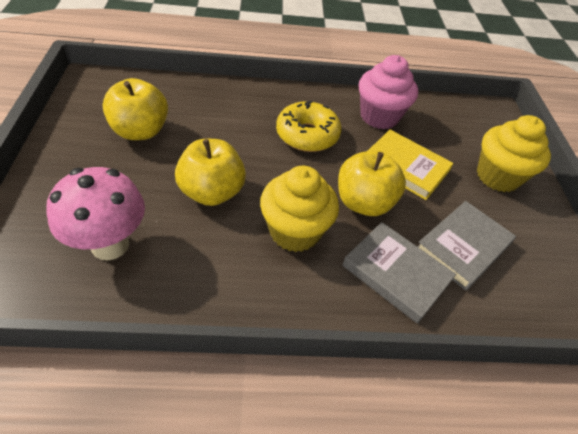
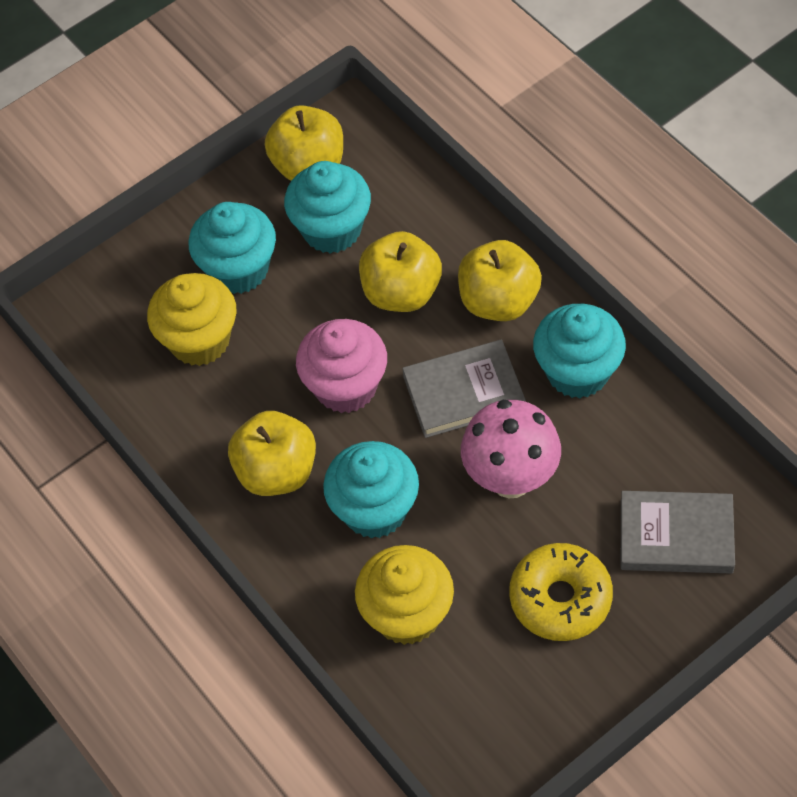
turquoise cupcake: 0 -> 4
yellow apple: 3 -> 4
yellow book: 1 -> 0

